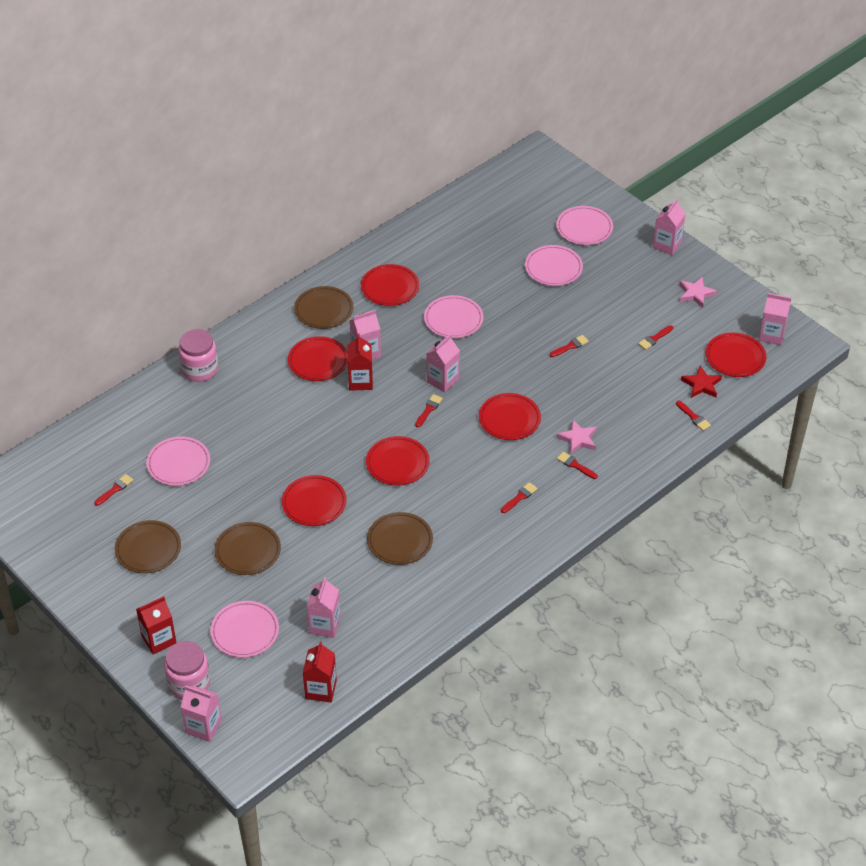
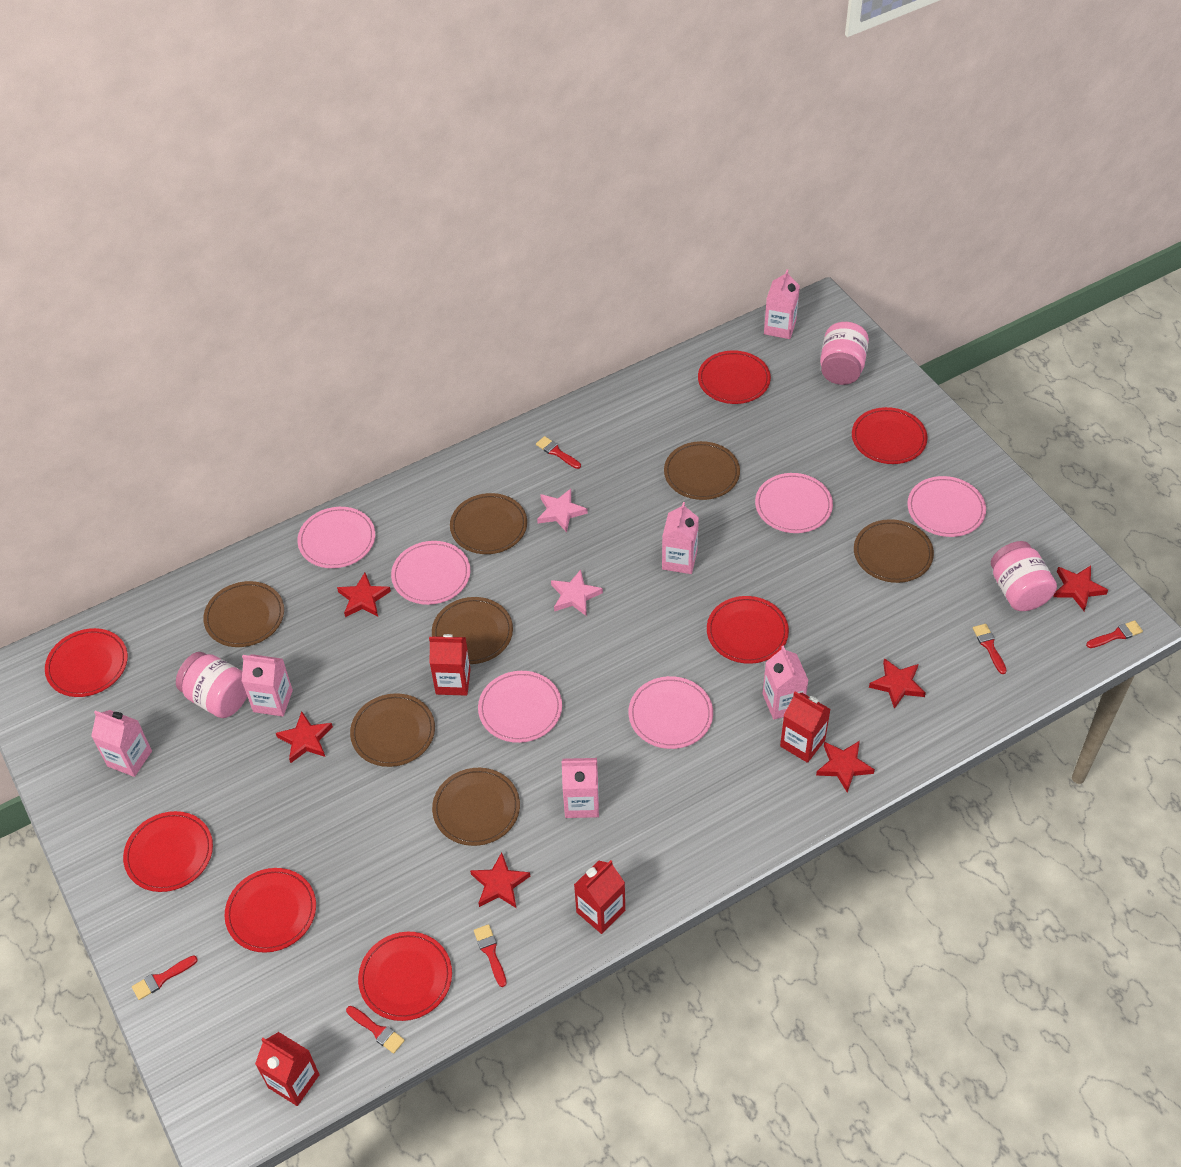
brown plate: 4 -> 7
pink jar: 2 -> 3
pink plate: 5 -> 6
red brush: 7 -> 6
red carton: 3 -> 4
red plate: 6 -> 7
red star: 1 -> 6

